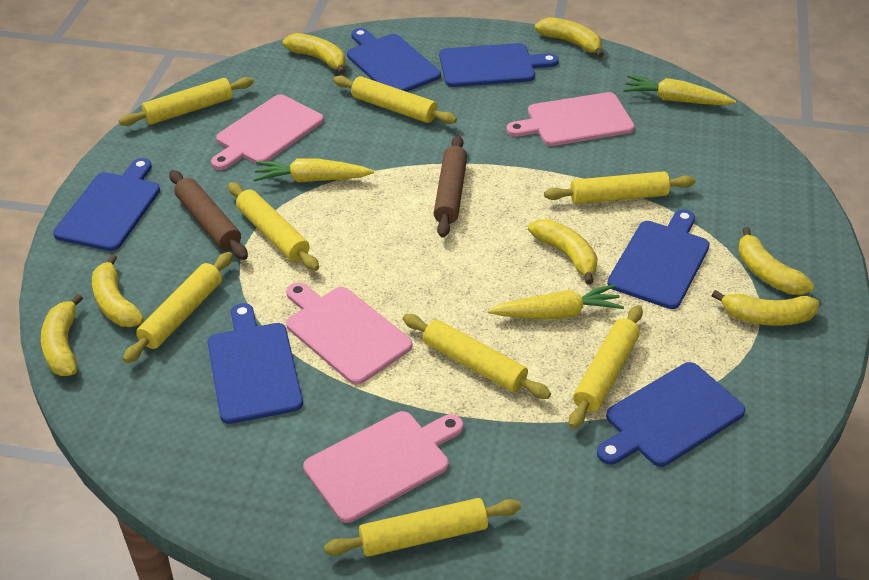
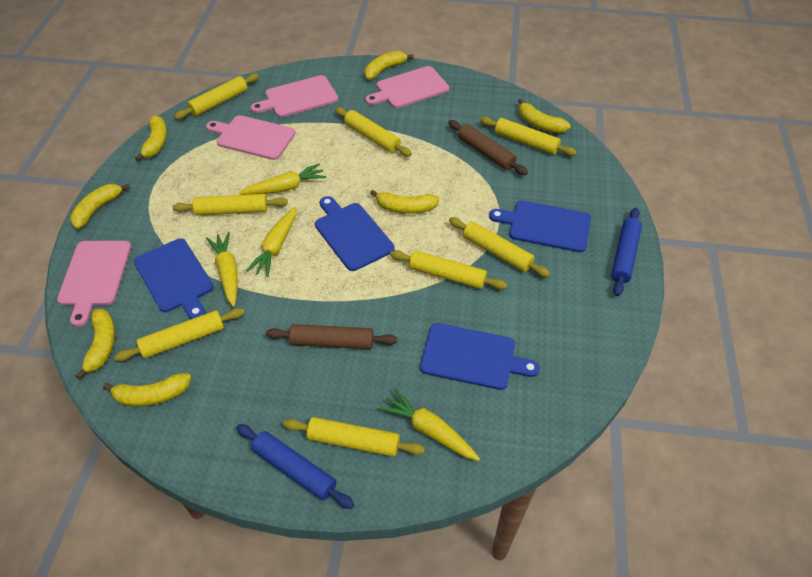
blue cutting board: 6 -> 4
blue rolling pin: 0 -> 2
yellow carrot: 3 -> 4

